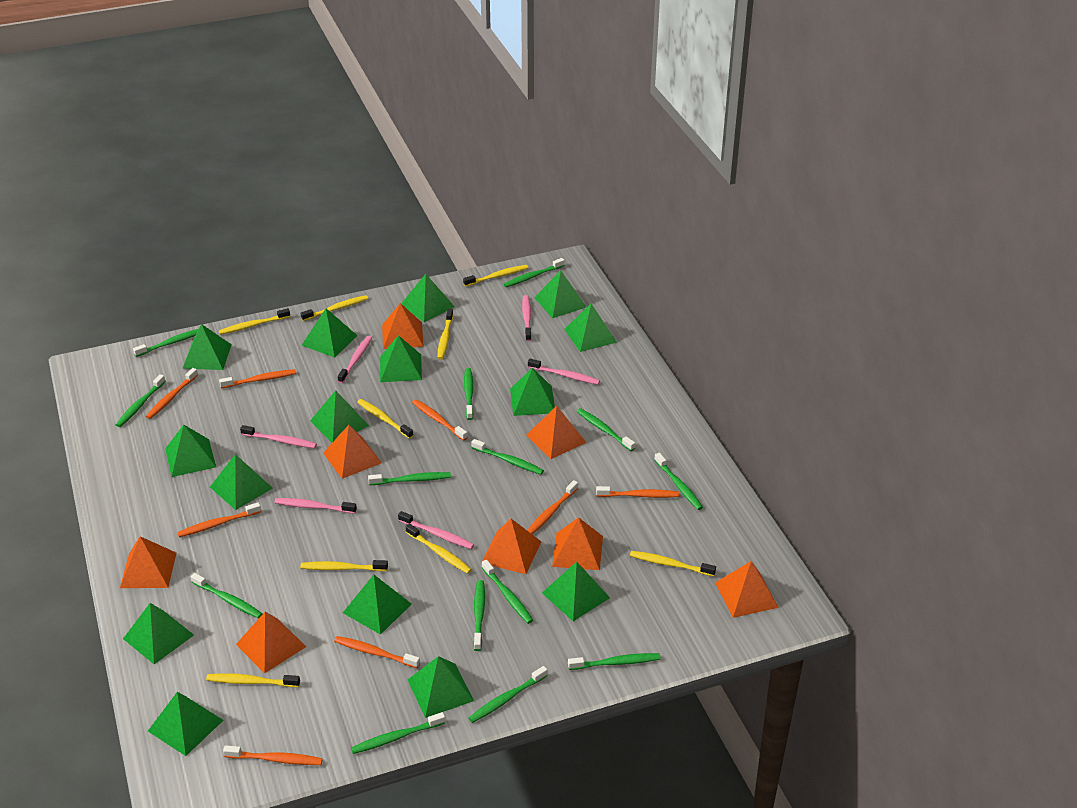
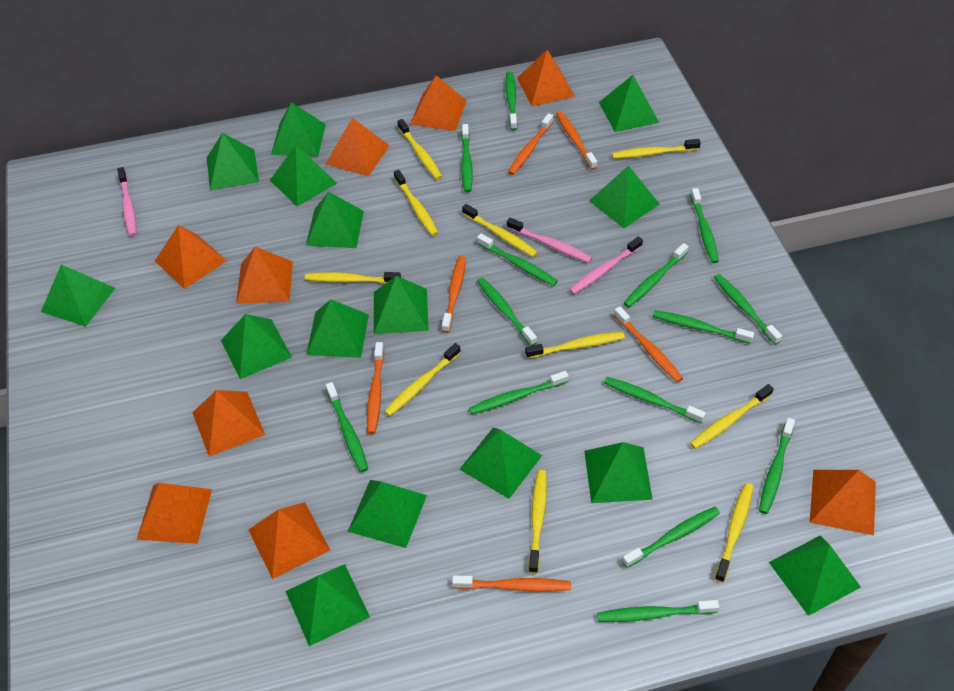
orange pyramid: 8 -> 9
orange toothbrush: 8 -> 6
pink toothbrush: 6 -> 3
yellow toothbrush: 9 -> 10

